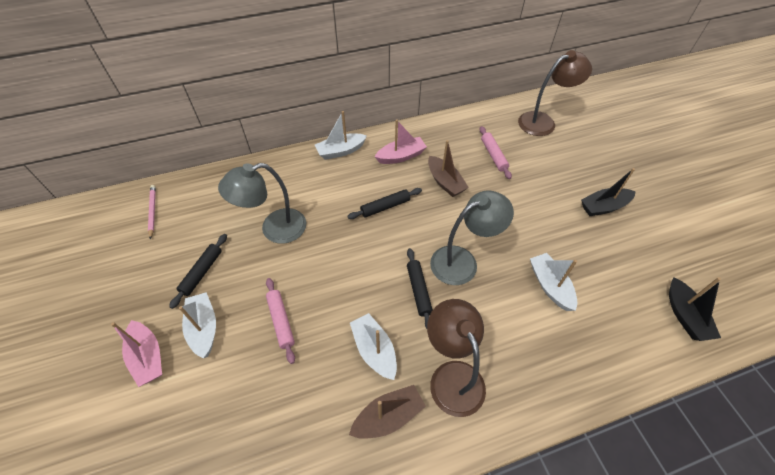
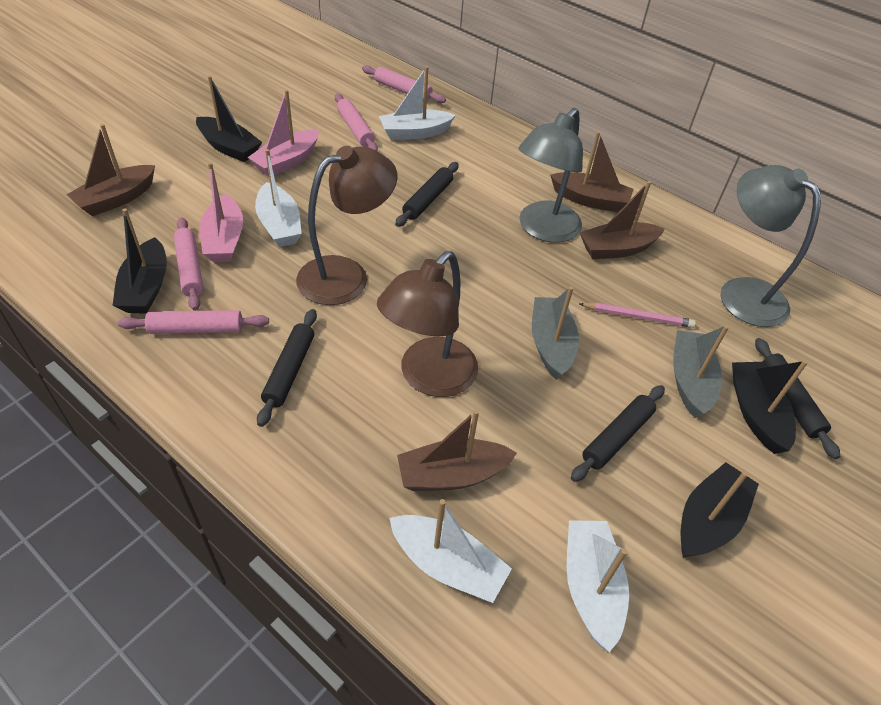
black boat: 2 -> 4
black rolling pin: 3 -> 4
brown boat: 2 -> 4
grey boat: 0 -> 2
pink rolling pin: 2 -> 4

